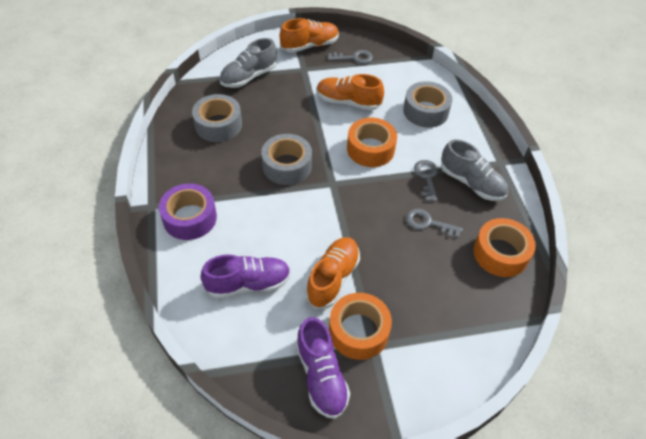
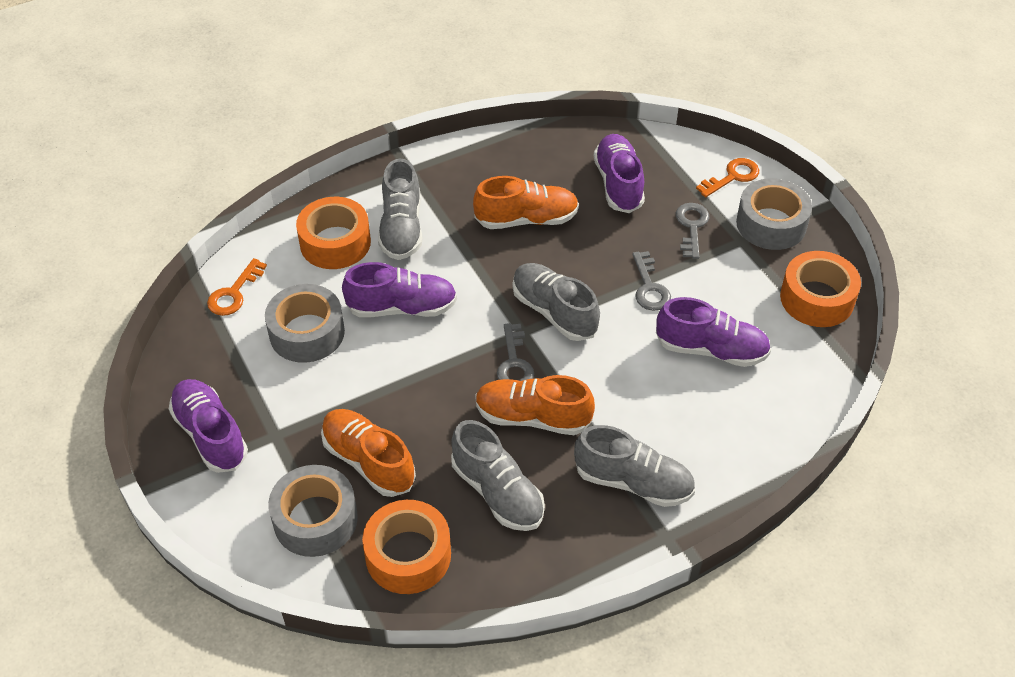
grey shoe: 2 -> 4
orange key: 0 -> 2
purple shoe: 2 -> 4
purple tape: 1 -> 0

